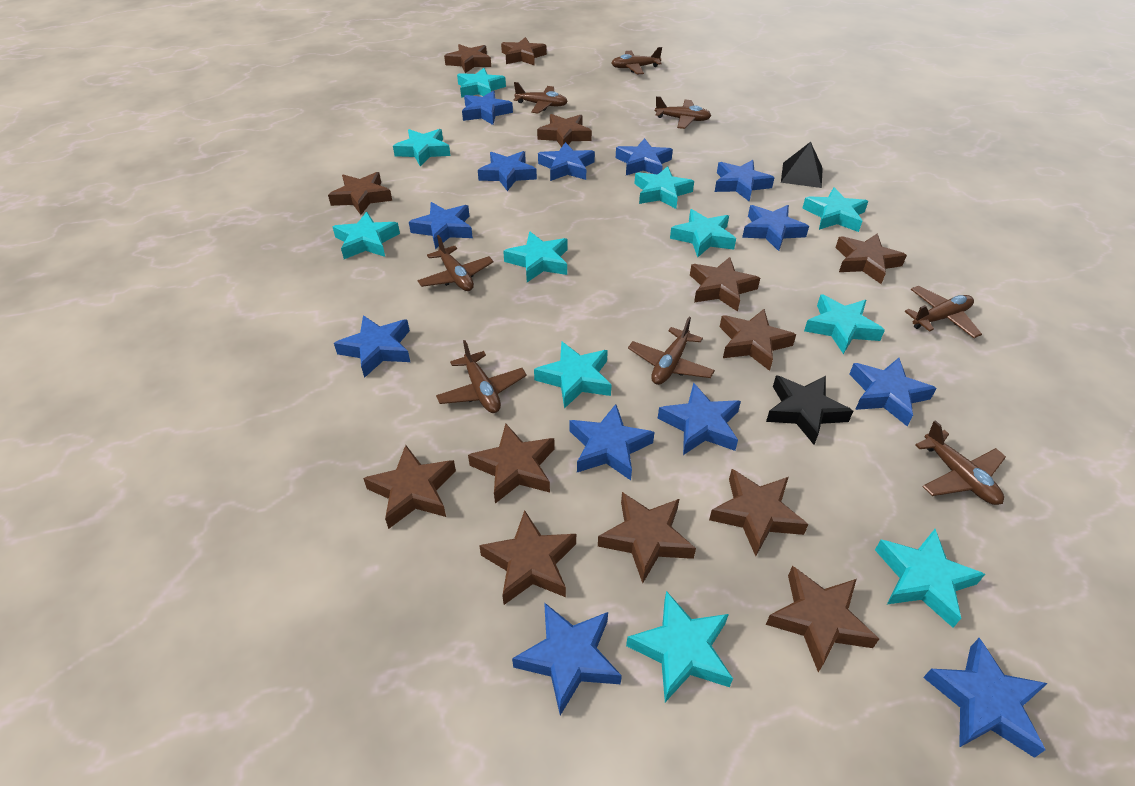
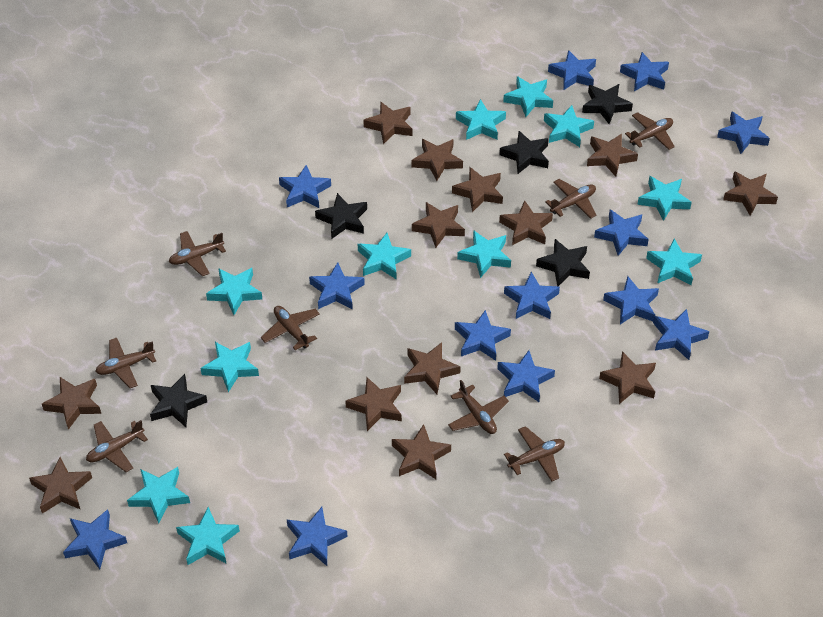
black pyramid: 1 -> 0
black star: 1 -> 5

